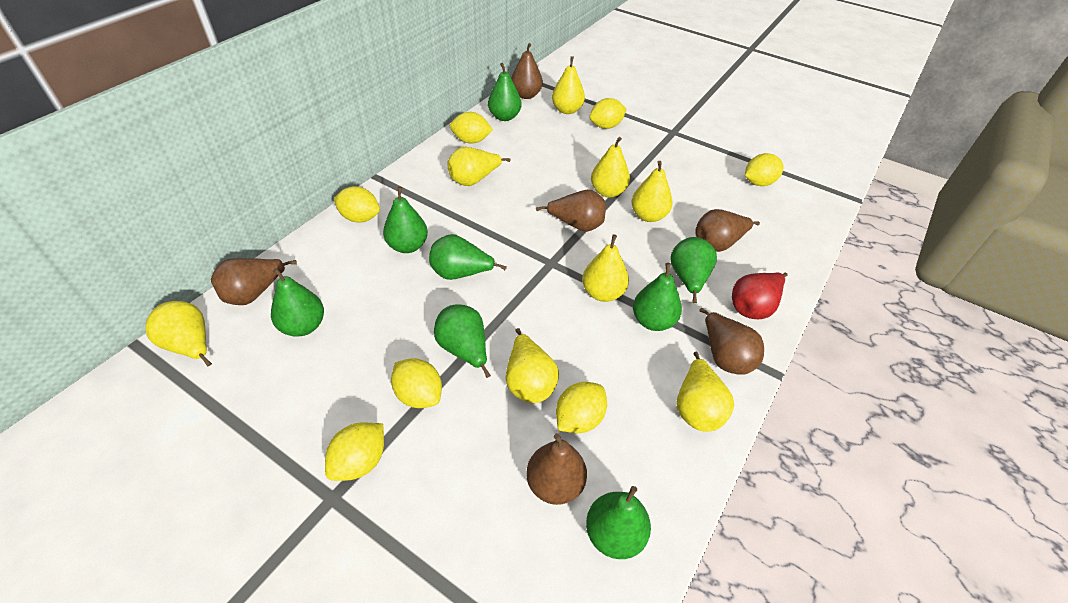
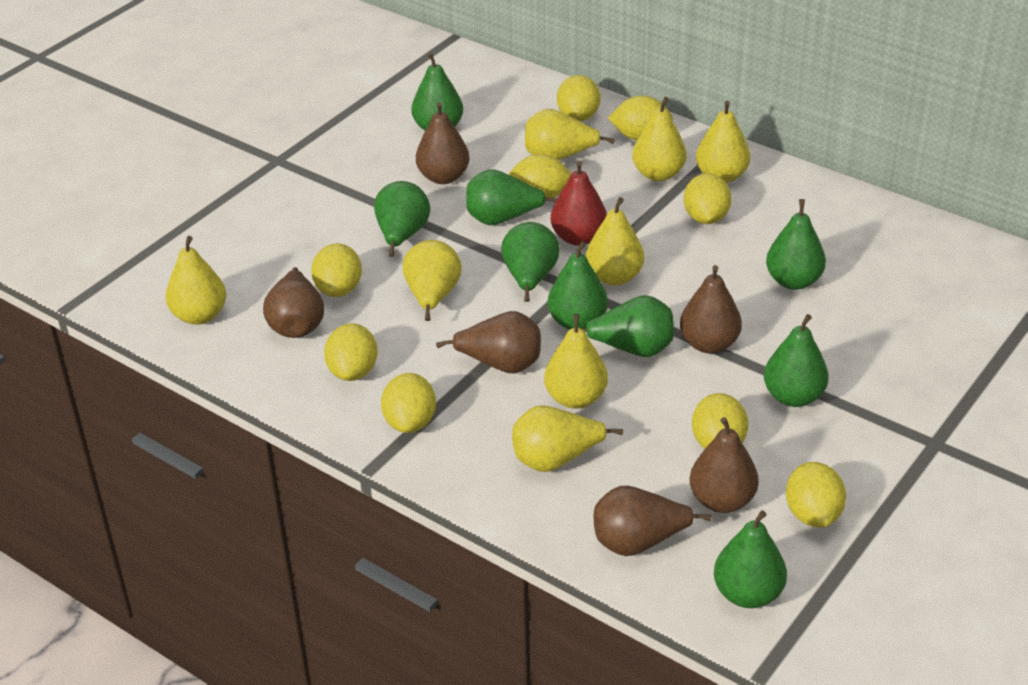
green pear: 8 -> 9
yellow lemon: 7 -> 9

